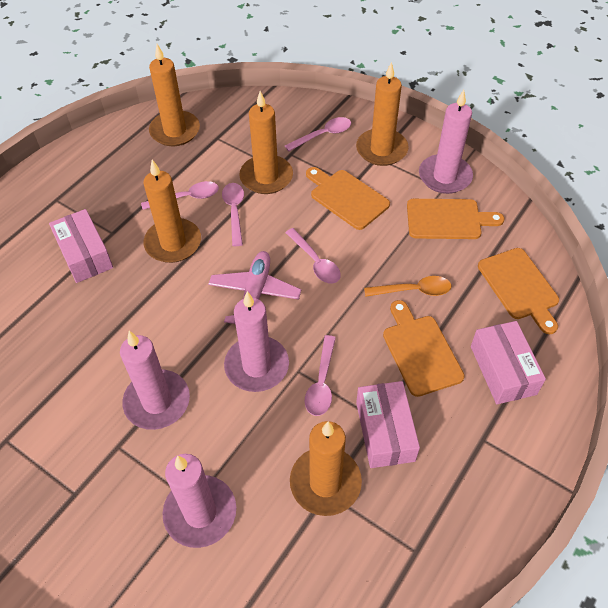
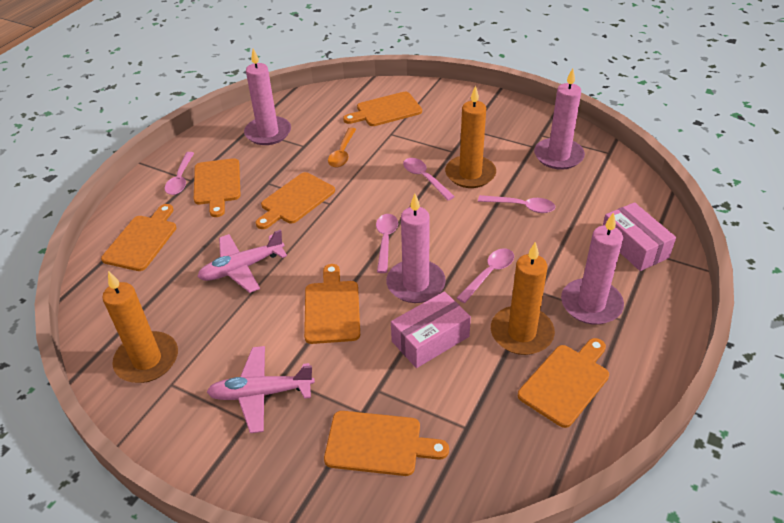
orange candle: 5 -> 3
orange cutting board: 4 -> 7
pink box: 3 -> 2
pink plane: 1 -> 2

